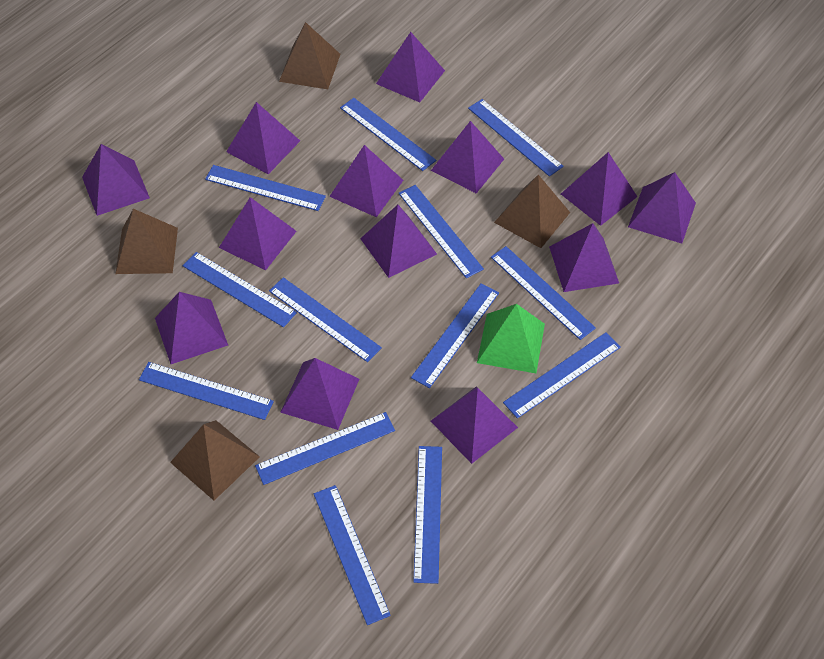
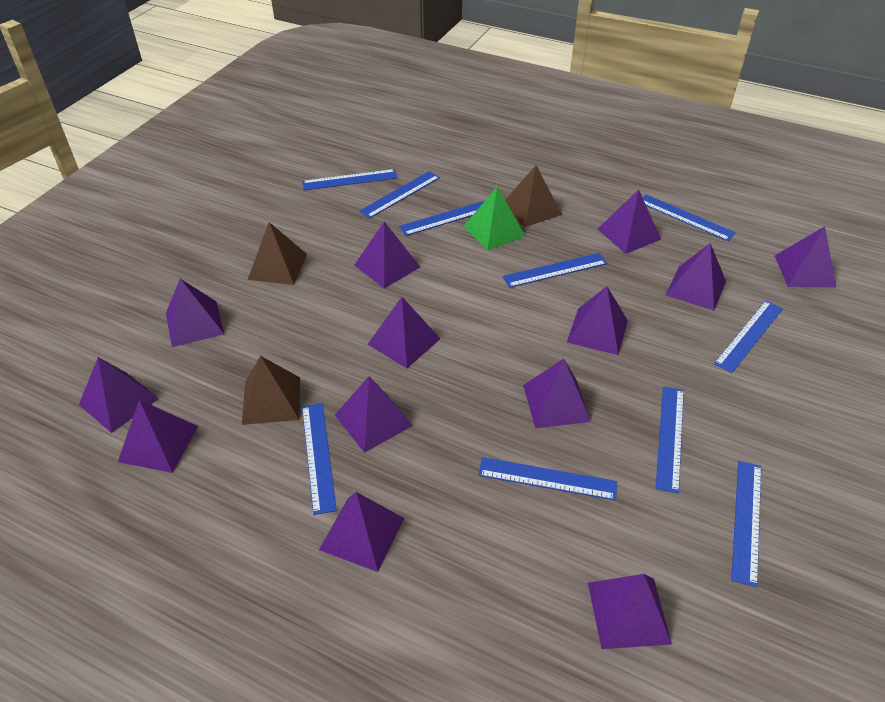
blue ruler: 13 -> 10
brown pyramid: 4 -> 3

